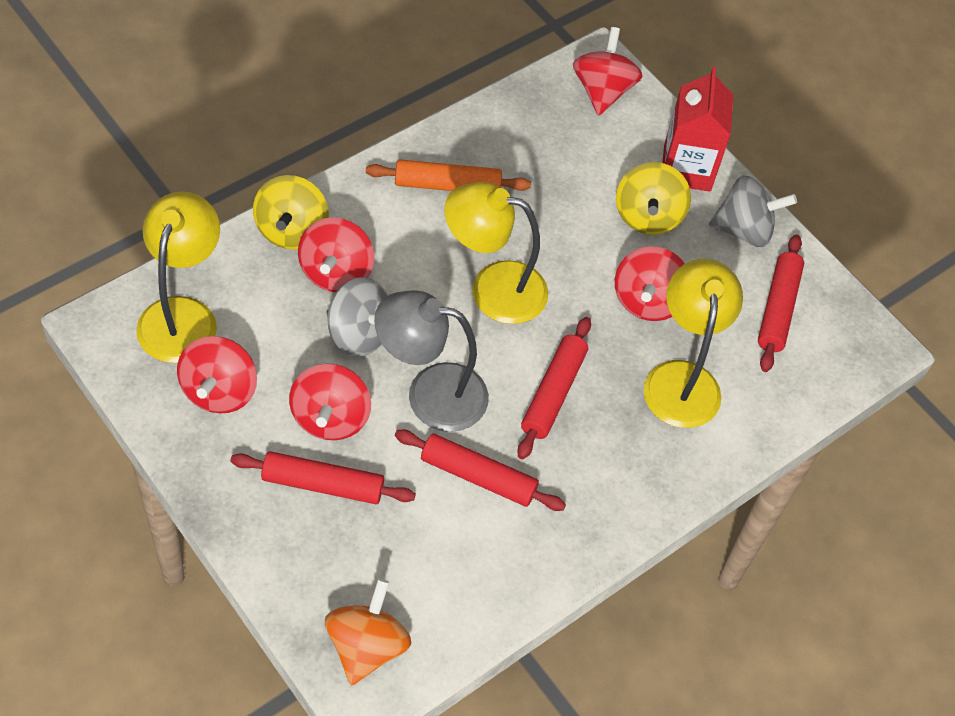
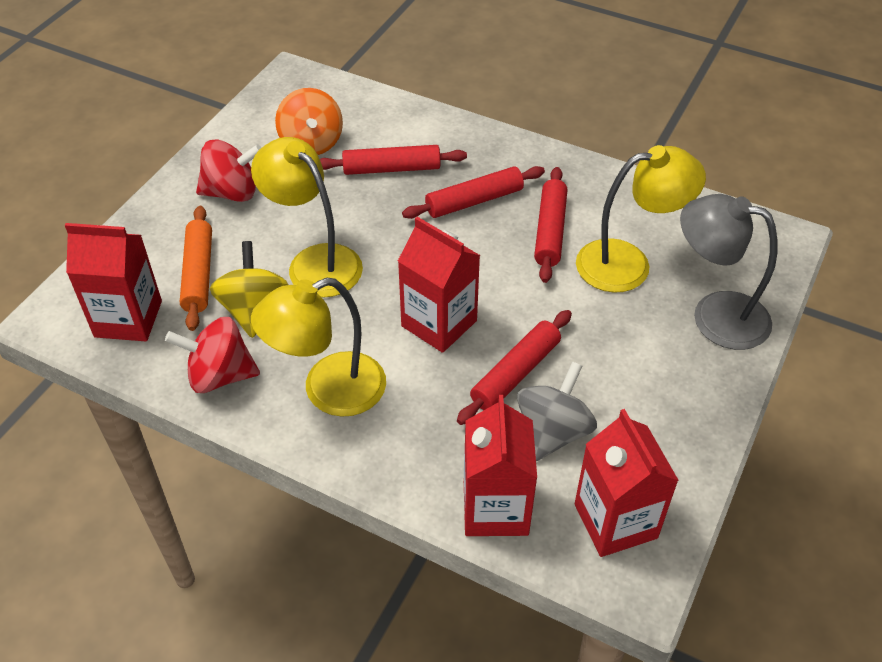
grey spinning top: 2 -> 1
red carton: 1 -> 4
red spinning top: 5 -> 2
yellow spinning top: 2 -> 1

